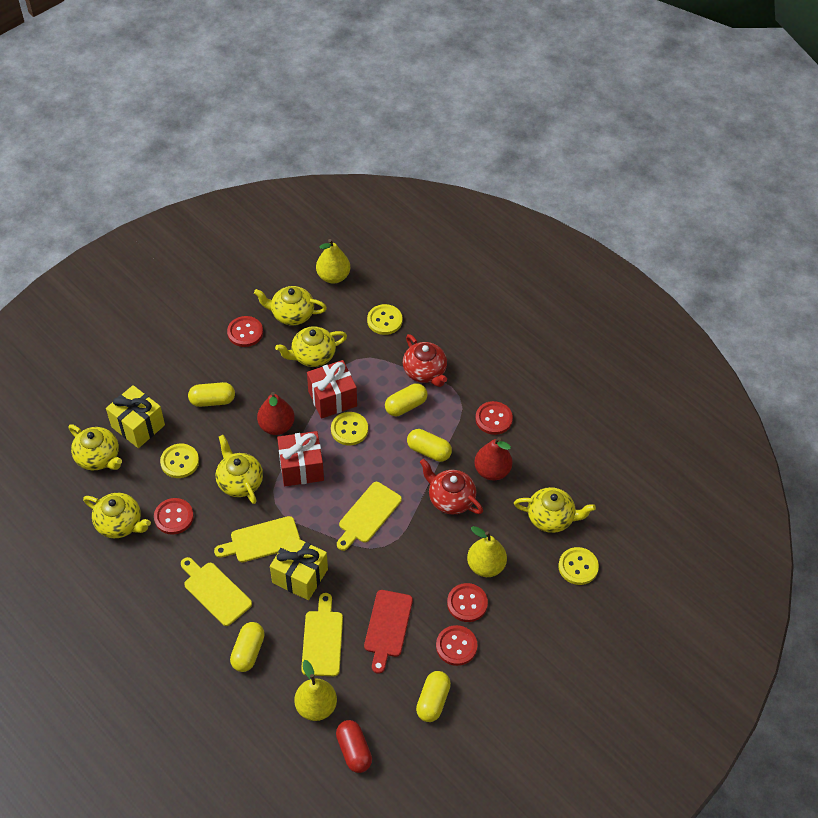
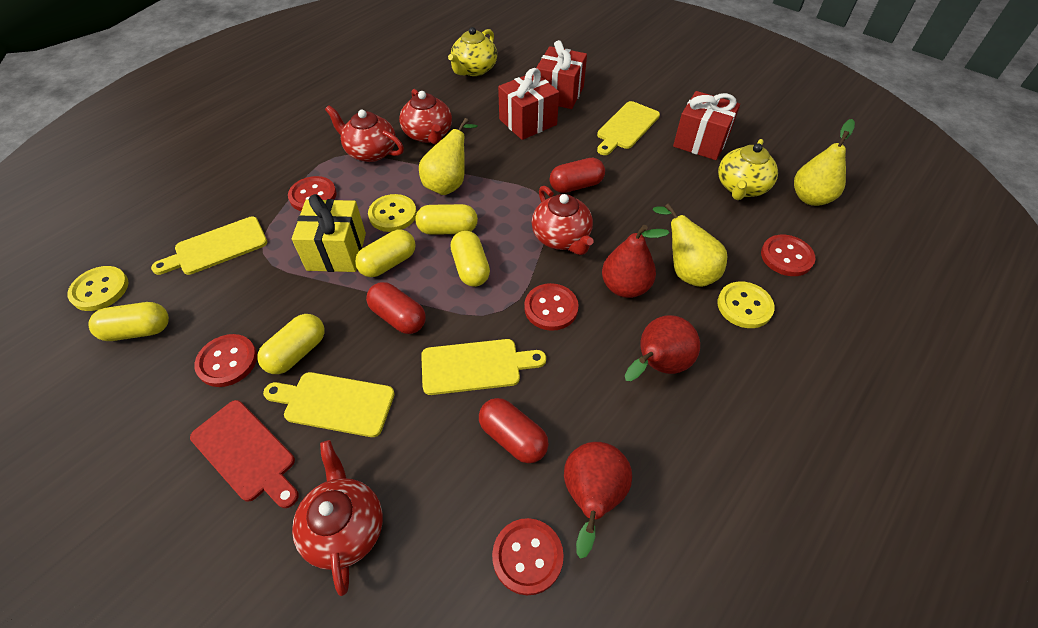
red capsule: 1 -> 3
red gift: 2 -> 3
red pear: 2 -> 3
red teapot: 2 -> 4
yellow button: 4 -> 3
yellow gift: 2 -> 1
yellow teapot: 6 -> 2

